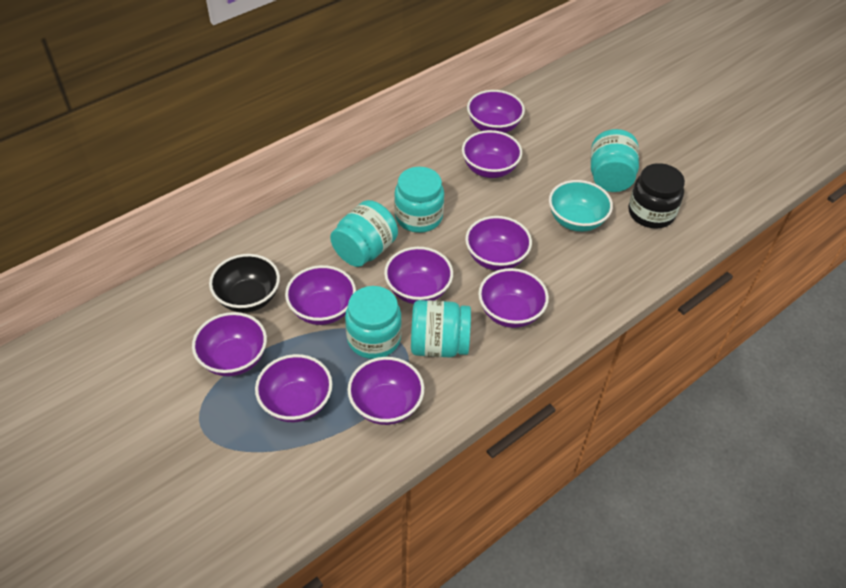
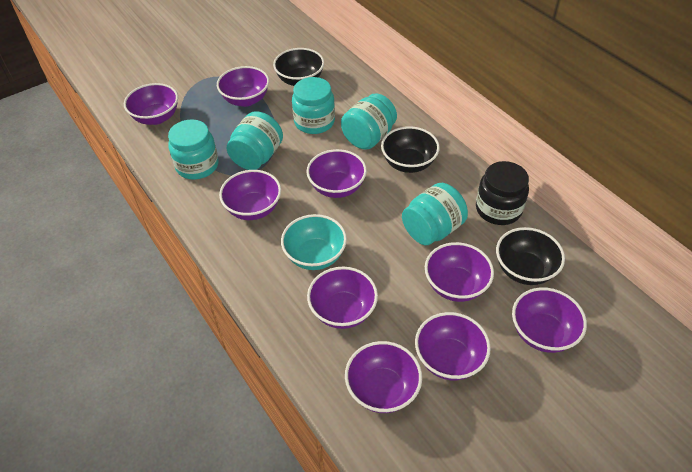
black bowl: 1 -> 3

